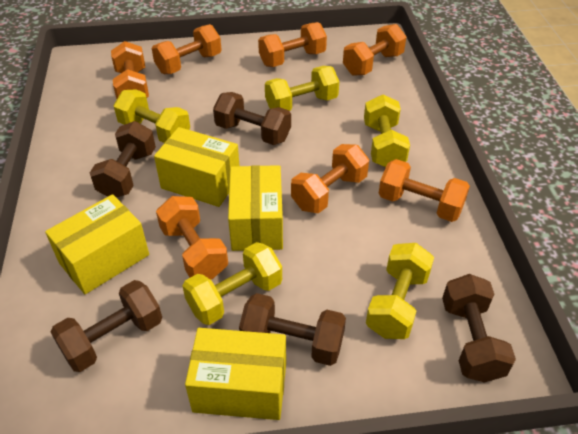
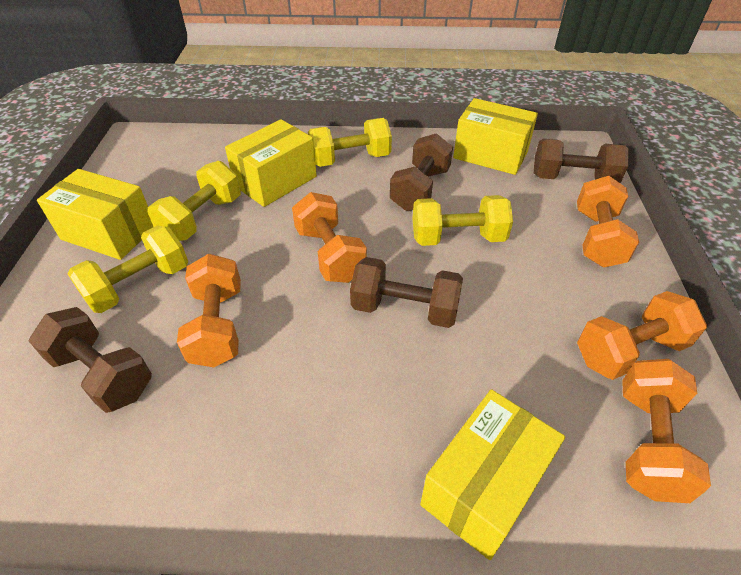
brown dumbbell: 5 -> 4
orange dumbbell: 7 -> 5
yellow dumbbell: 5 -> 4

